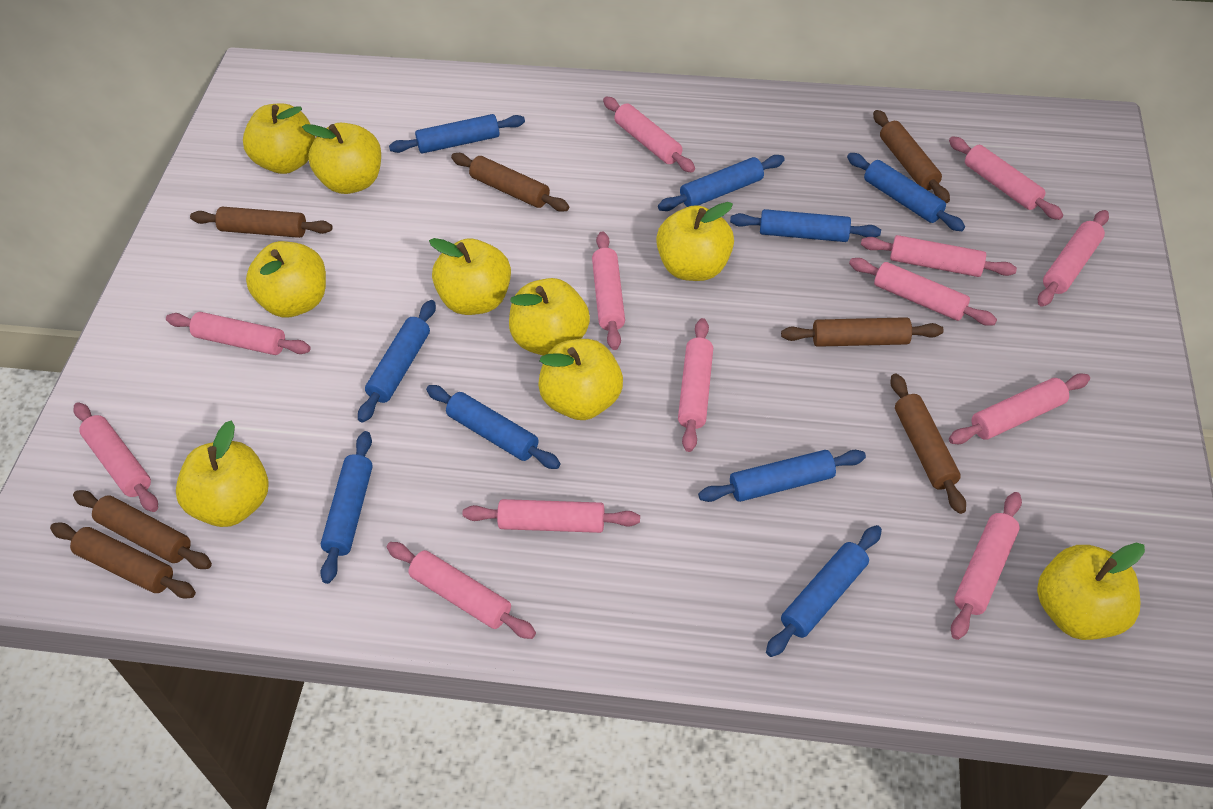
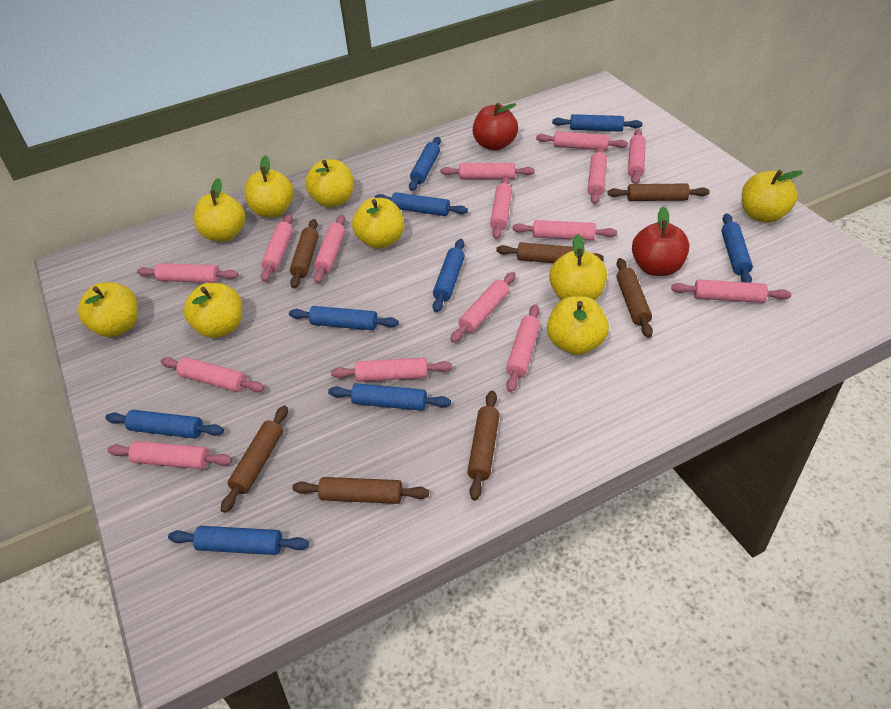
pink rolling pin: 13 -> 15
red apple: 0 -> 2

